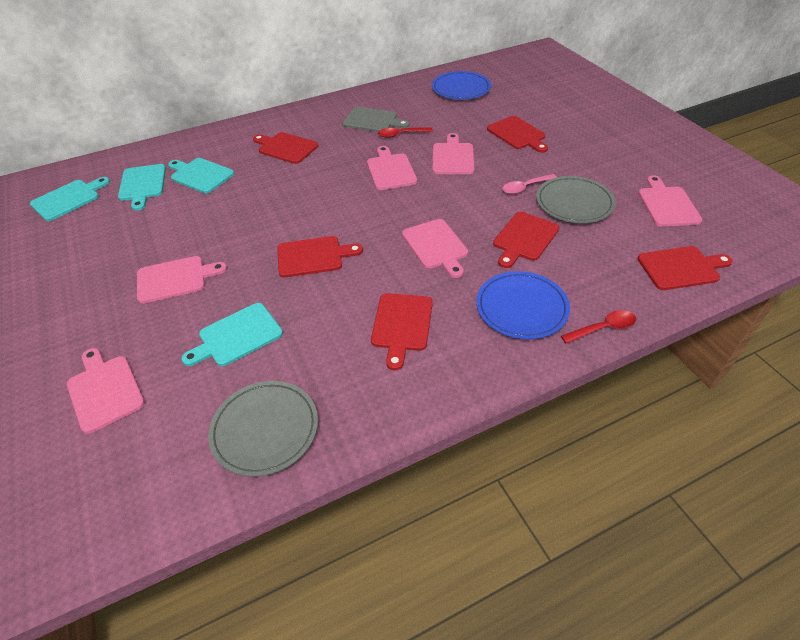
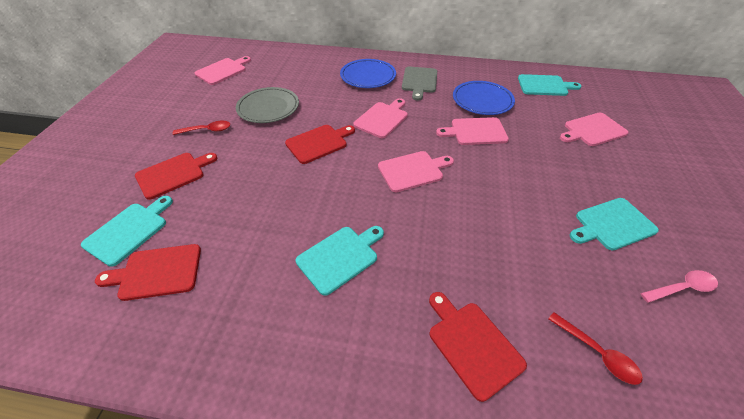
grey plate: 2 -> 1
pink cutting board: 6 -> 5
red cutting board: 6 -> 4

